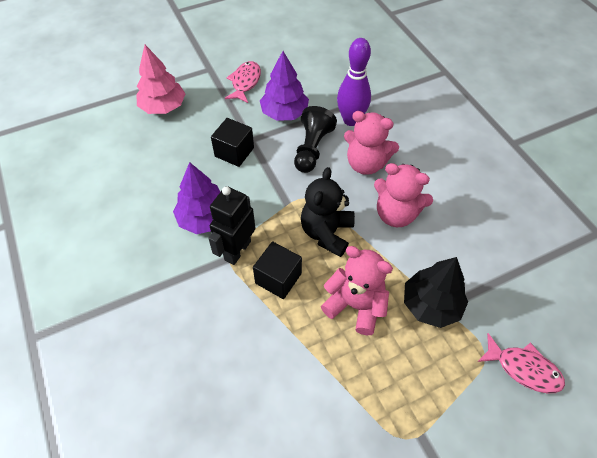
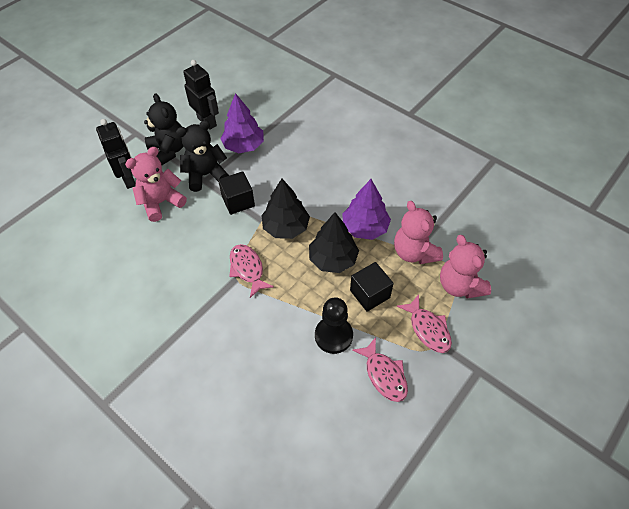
black robot: 1 -> 2
black teddy bear: 1 -> 2
black tree: 1 -> 2
pink fish: 2 -> 3
pink tree: 1 -> 0
purple bowling pin: 1 -> 0

